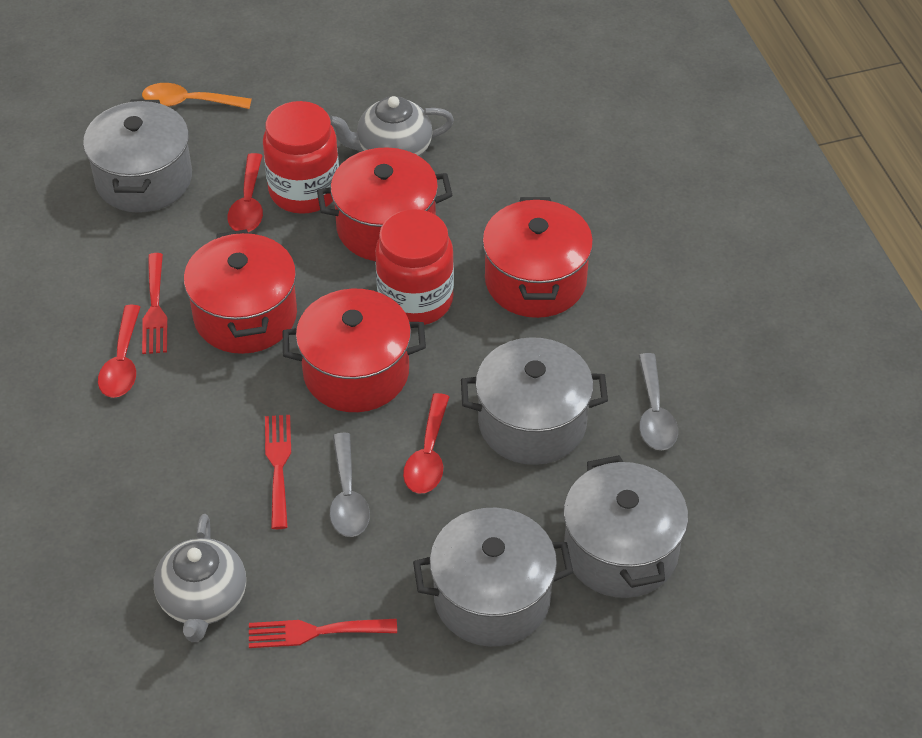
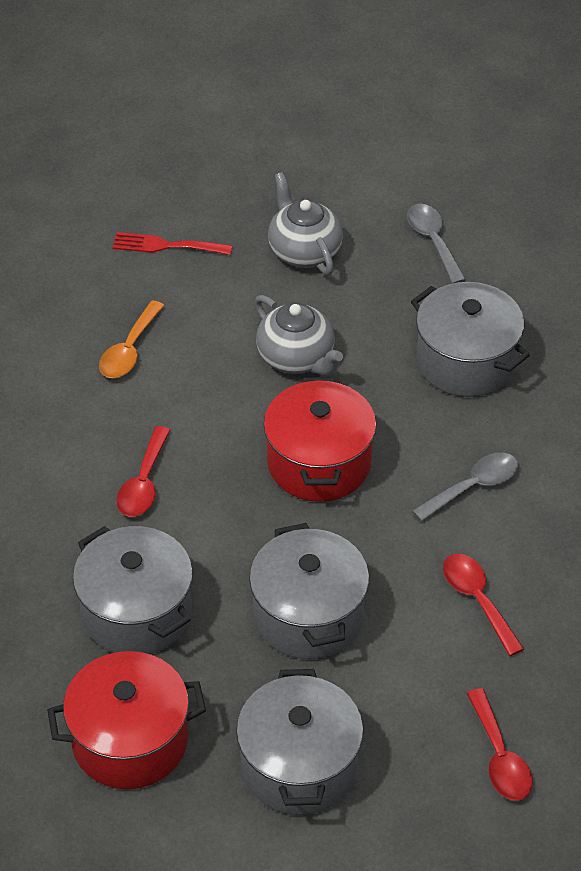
red fork: 3 -> 1
red jar: 2 -> 0
red pot: 4 -> 2

